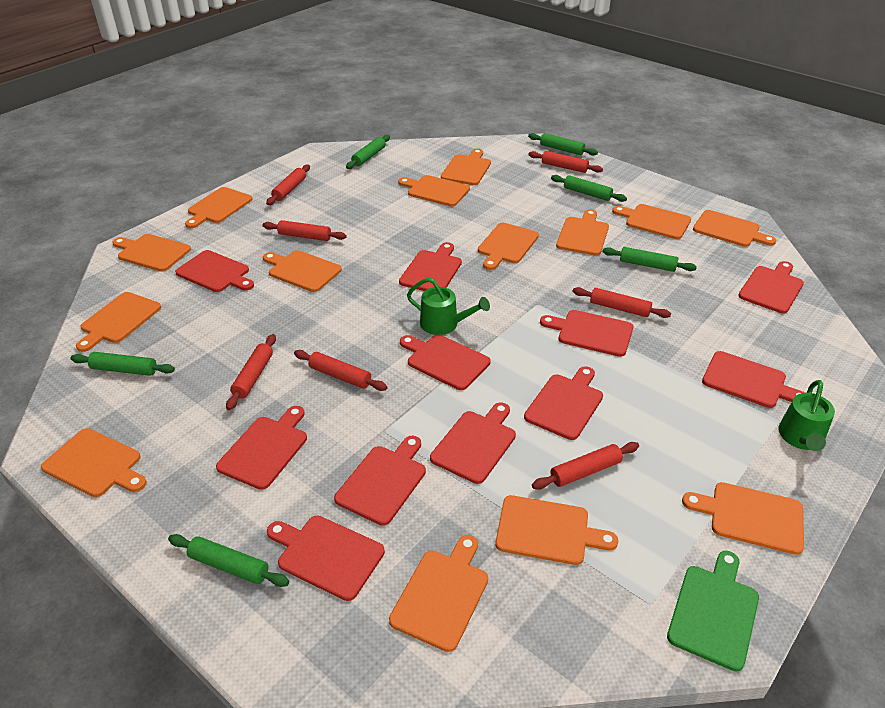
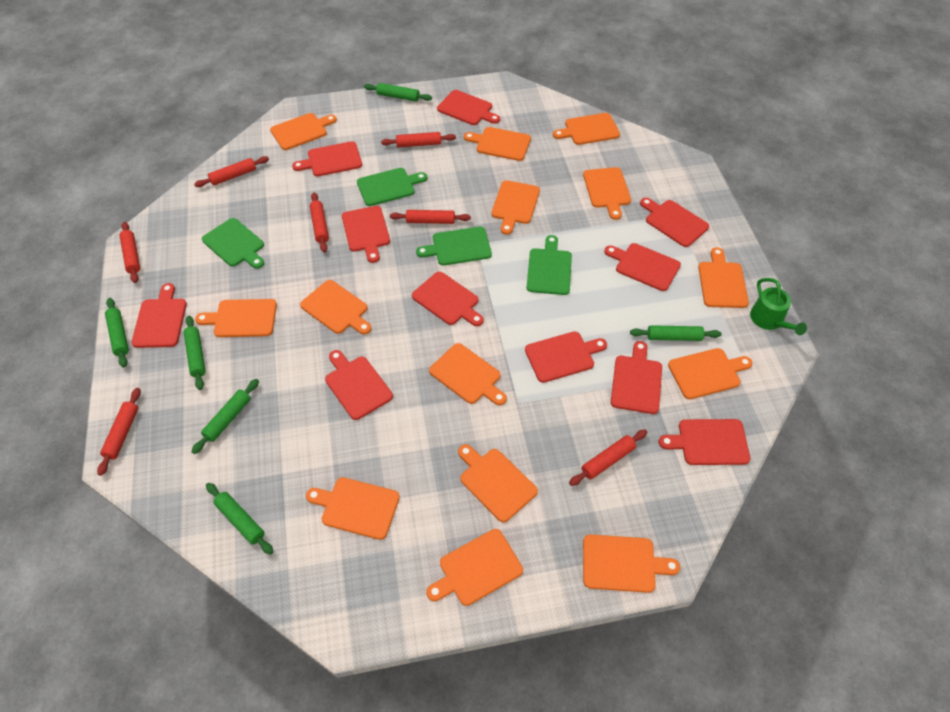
green cutting board: 1 -> 4
green watering can: 2 -> 1

